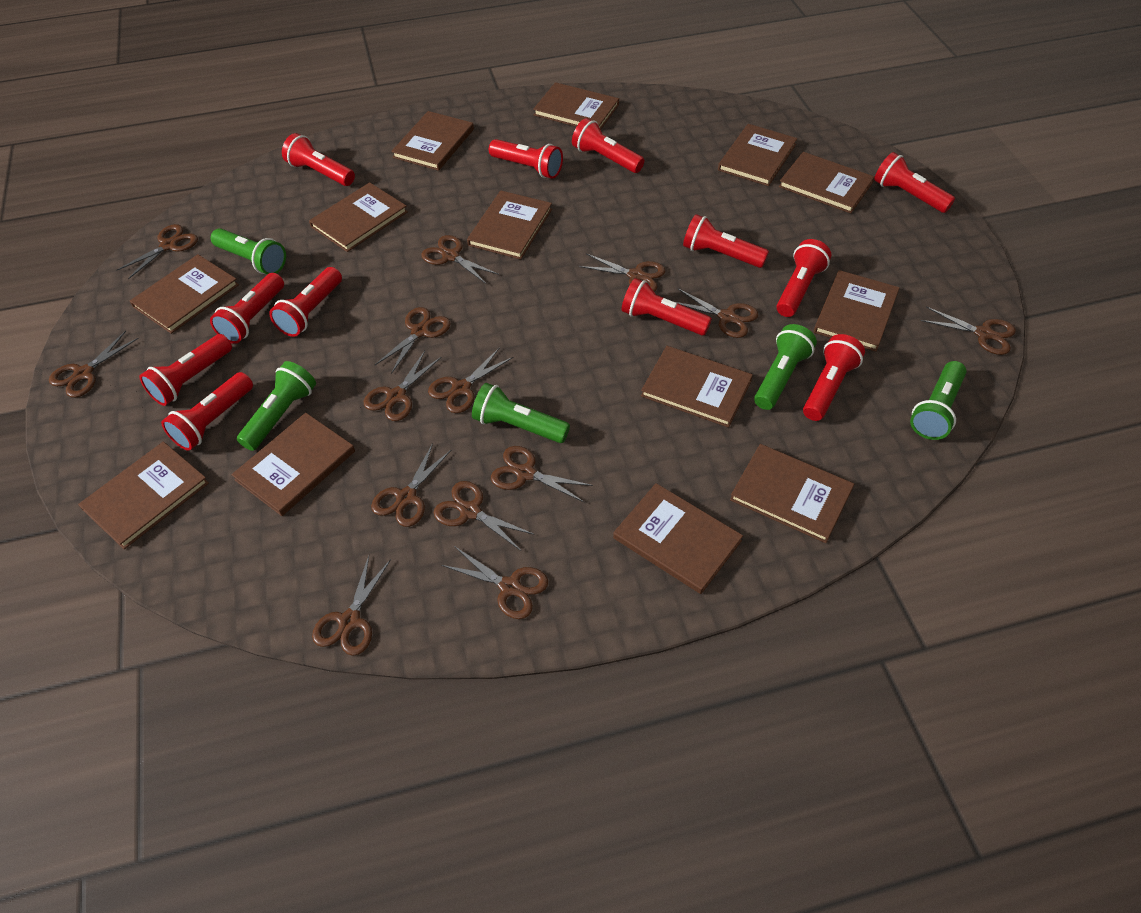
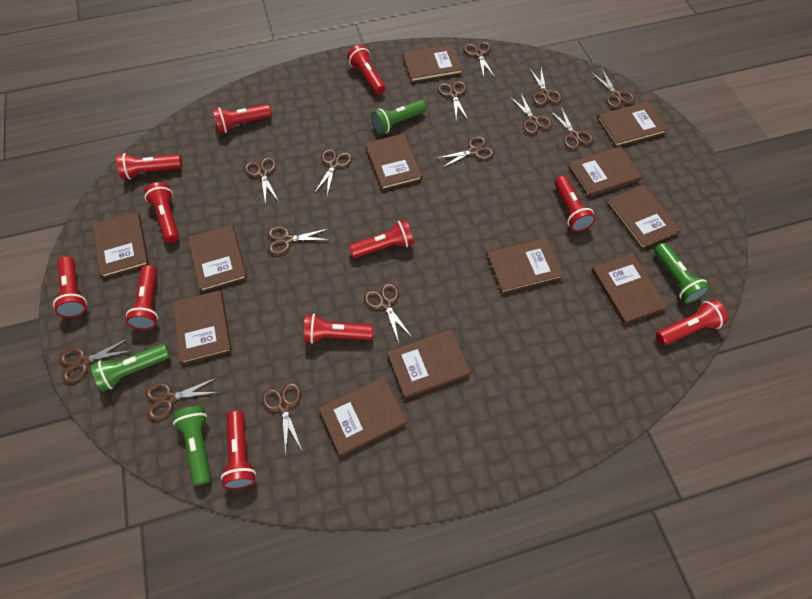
brown book: 13 -> 12
green flashlight: 5 -> 4
red flashlight: 12 -> 11

